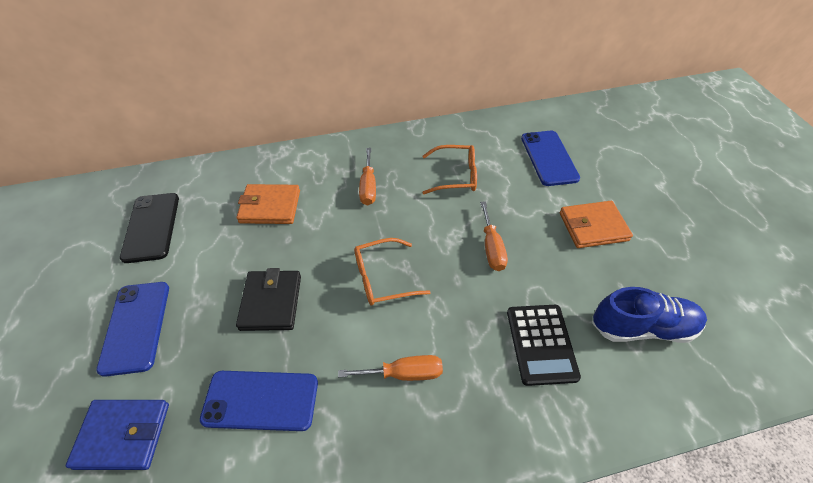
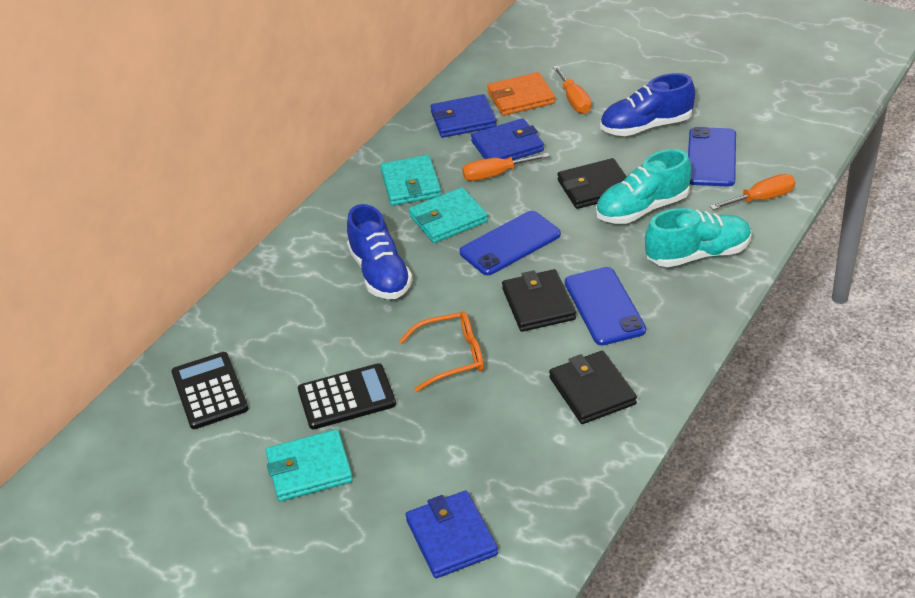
black calculator: 1 -> 2
black phone: 1 -> 0
black wallet: 1 -> 3
blue shoe: 1 -> 2
blue wallet: 1 -> 3
orange glasses: 2 -> 1
orange wallet: 2 -> 1
turquoise shoe: 0 -> 2
turquoise wallet: 0 -> 3

